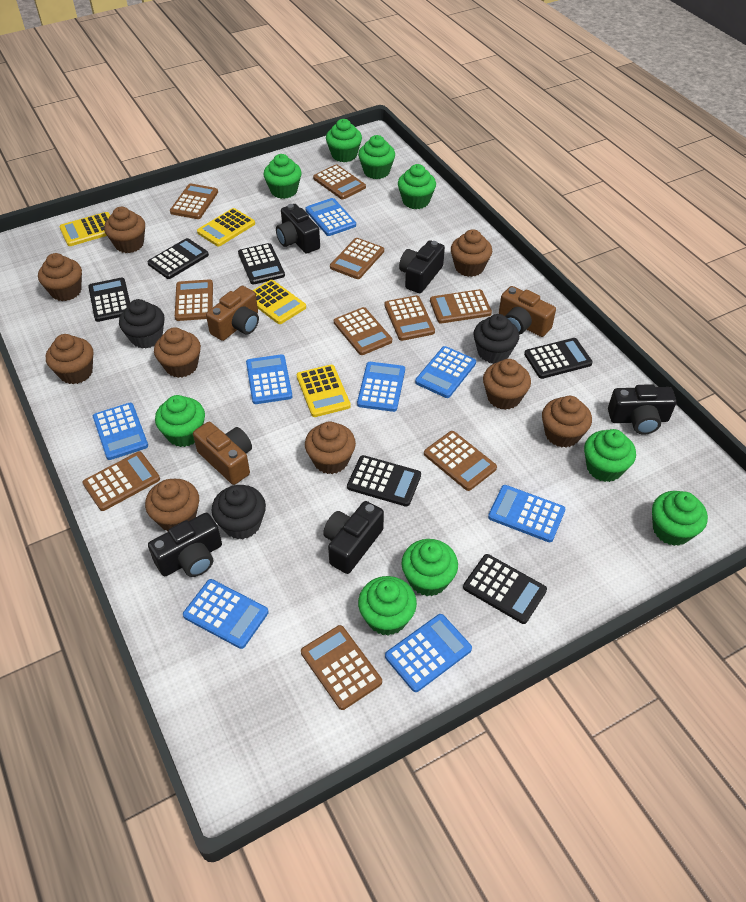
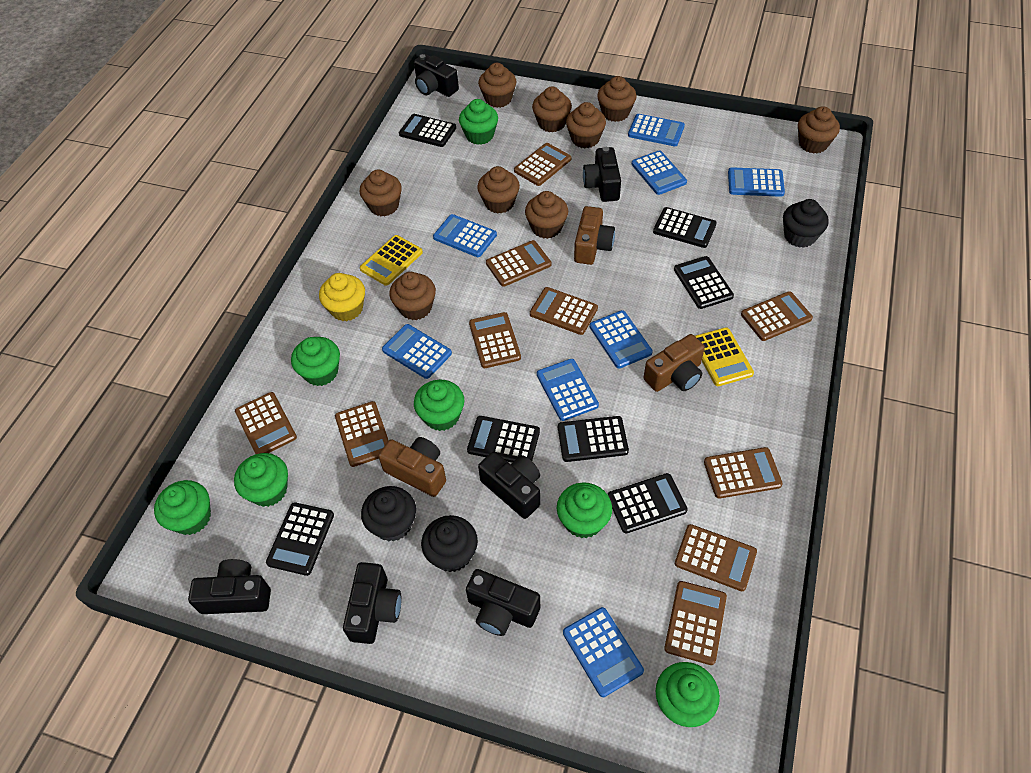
black calculator: 6 -> 7
black camera: 5 -> 6
green cupcake: 9 -> 7
yellow calculator: 4 -> 2
yellow cupcake: 0 -> 1

